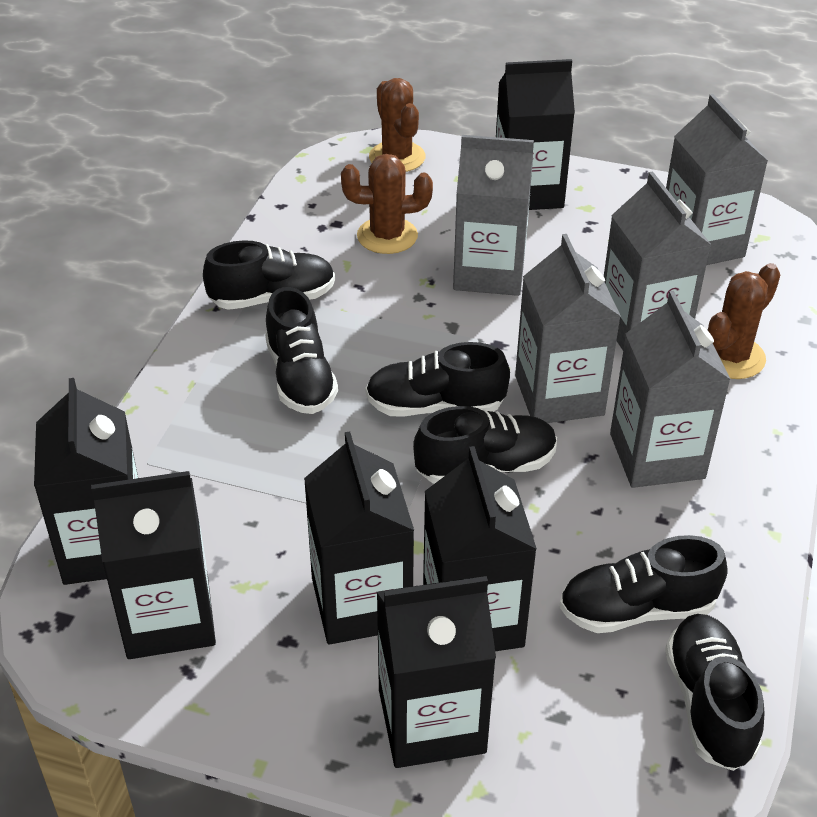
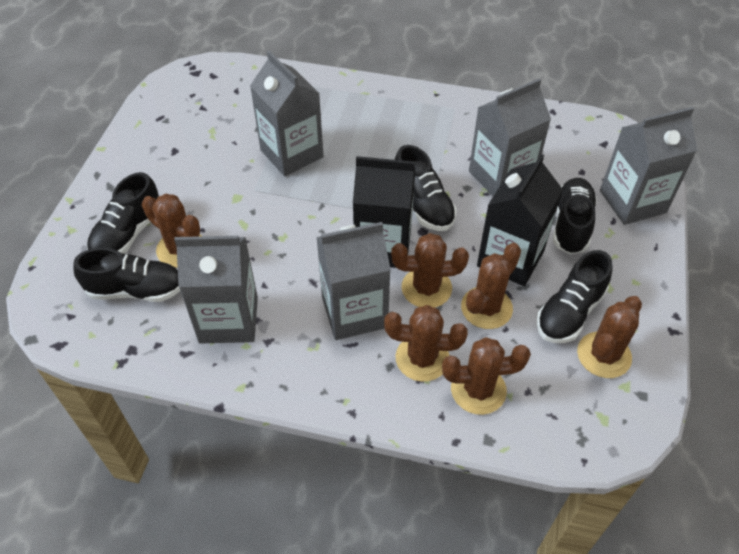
black carton: 6 -> 2
black shoe: 6 -> 5
brown cactus: 3 -> 6

